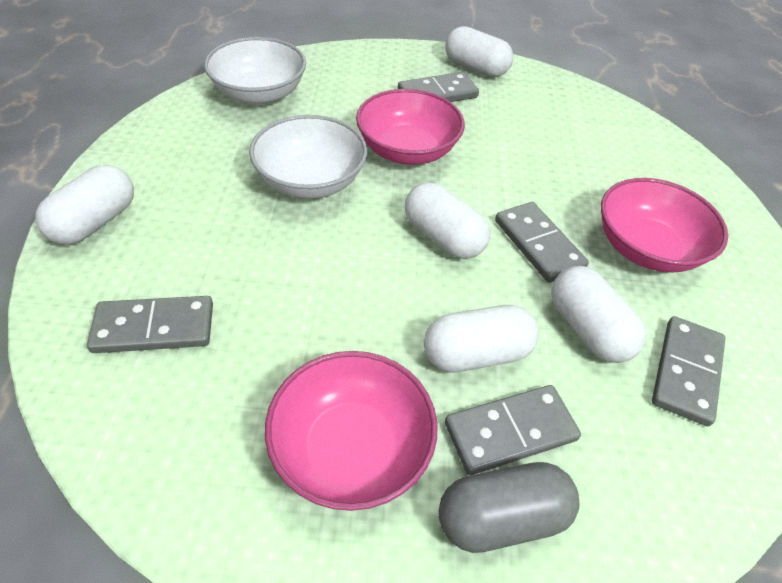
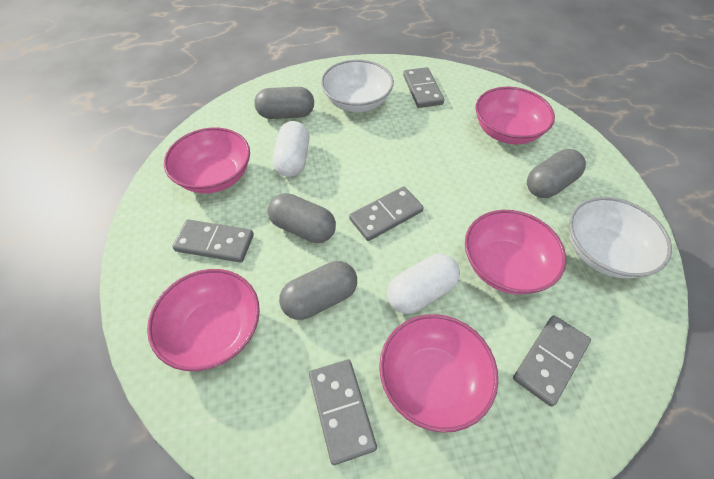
grey capsule: 1 -> 4
pink bowl: 3 -> 5
white capsule: 5 -> 2

